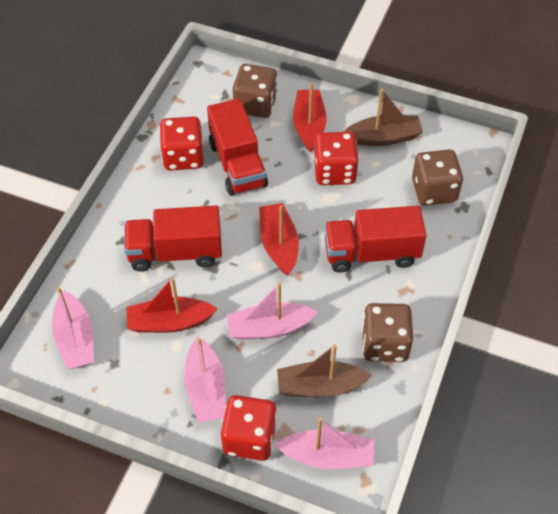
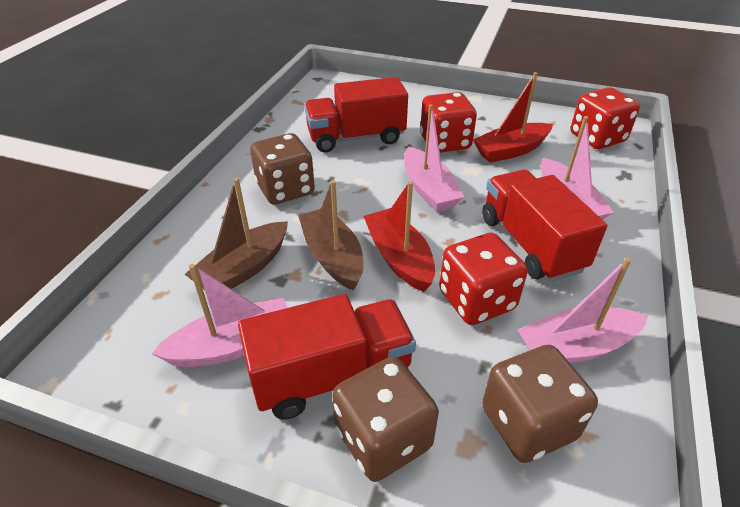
red boat: 3 -> 2

